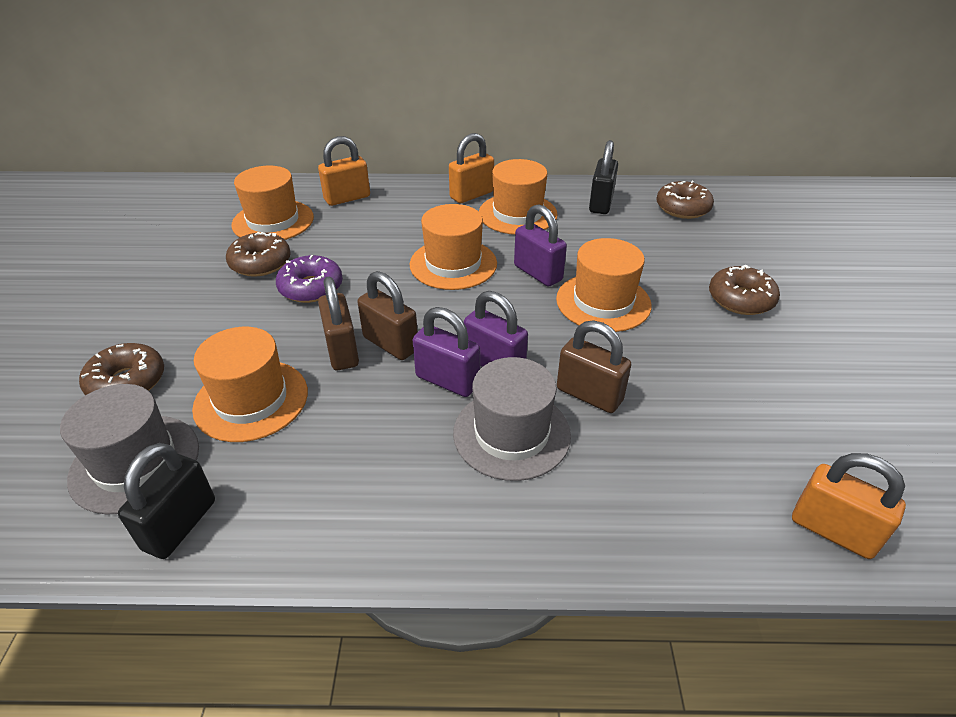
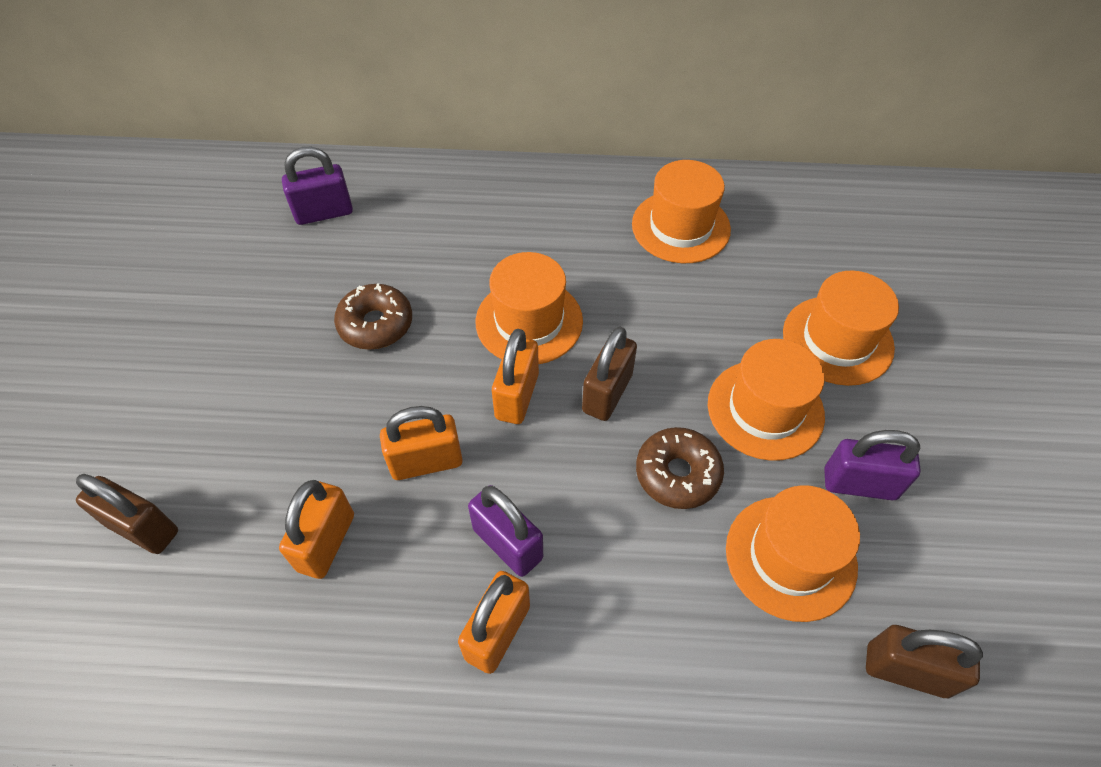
black padlock: 2 -> 0
brown donut: 4 -> 2
grey hat: 2 -> 0
orange padlock: 3 -> 4
purple donut: 1 -> 0

